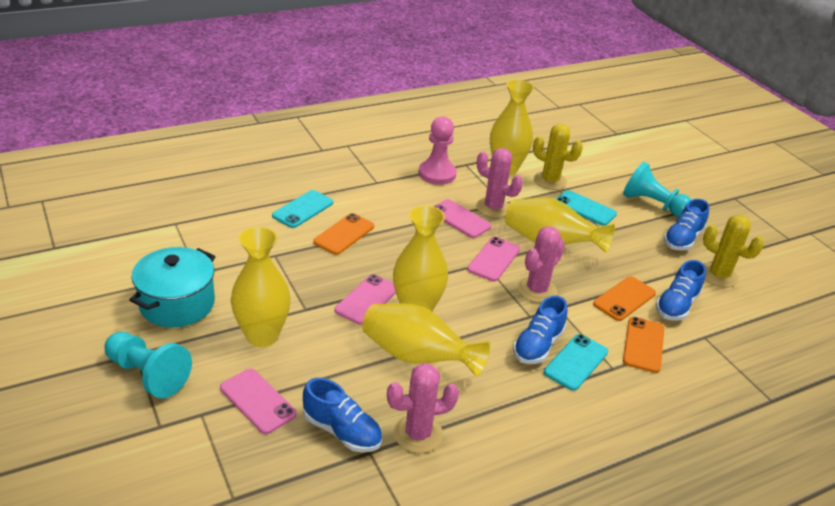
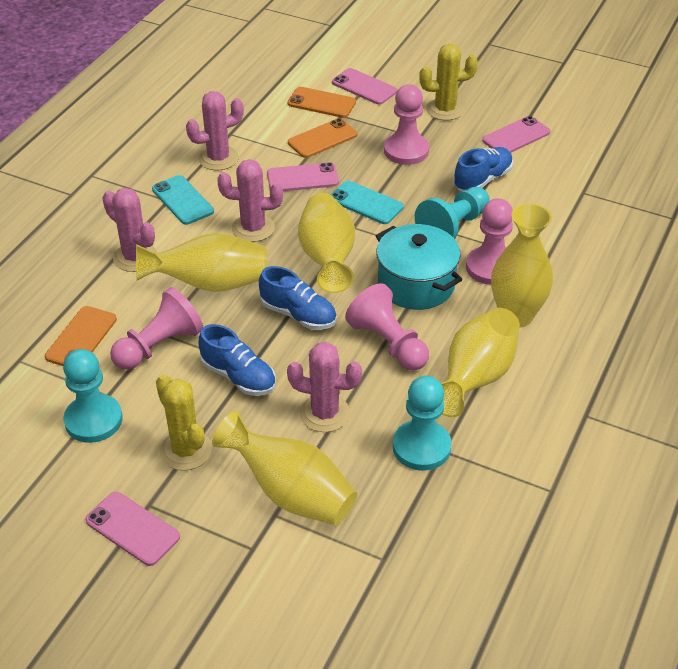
blue shoe: 4 -> 3
pink cactus: 3 -> 4
pink pawn: 1 -> 4
turquoise pawn: 2 -> 3
turquoise phone: 3 -> 2

